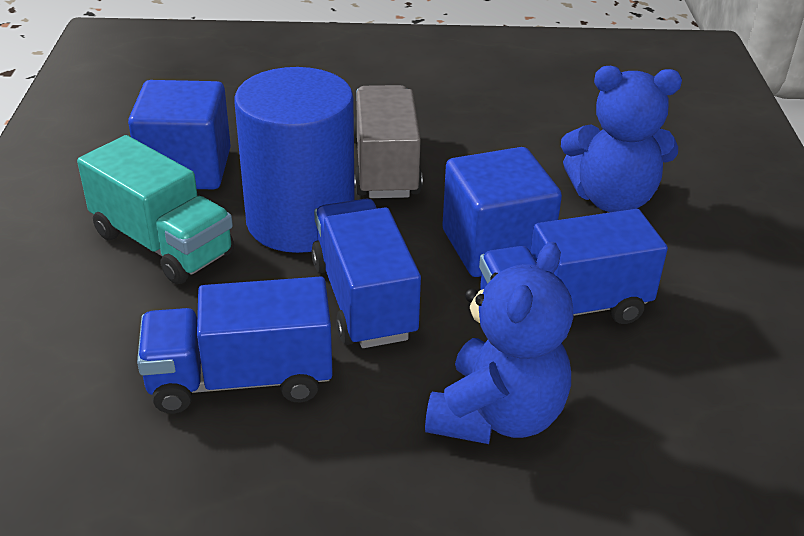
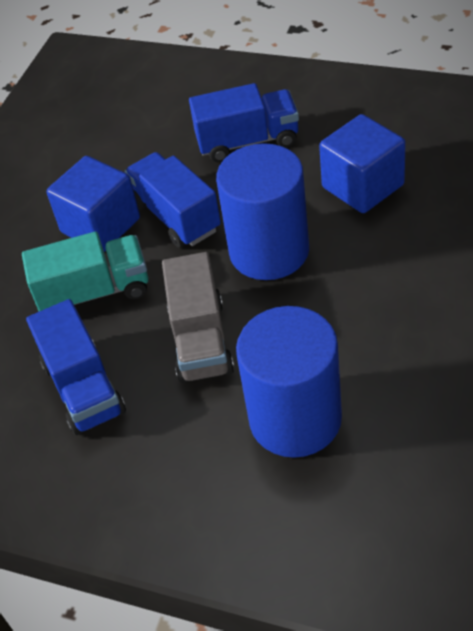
blue cylinder: 1 -> 2
blue teddy bear: 2 -> 0

